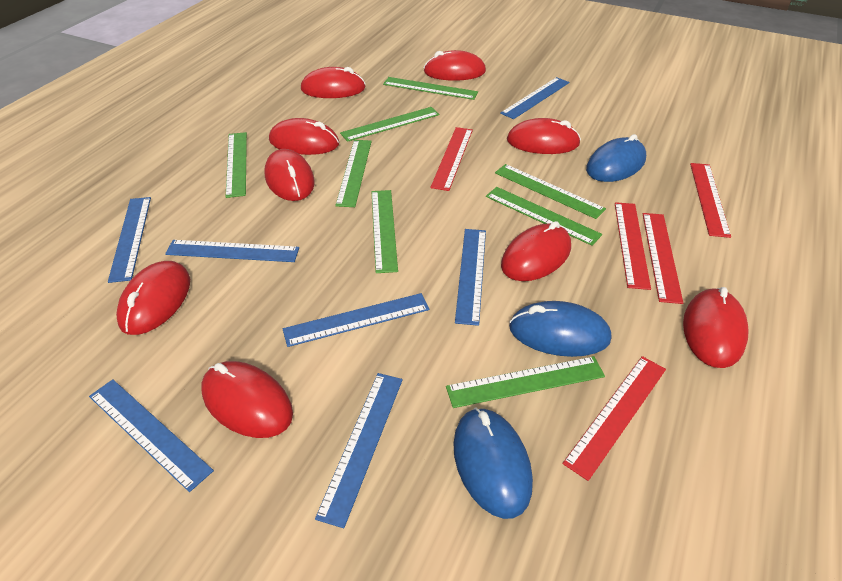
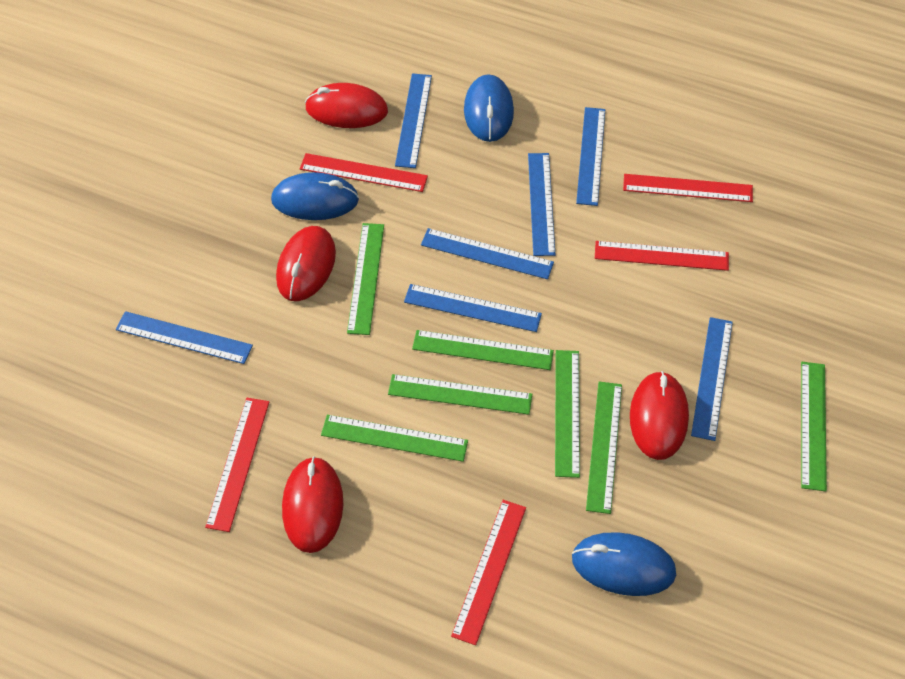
green ruler: 8 -> 7
red mouse: 9 -> 4

